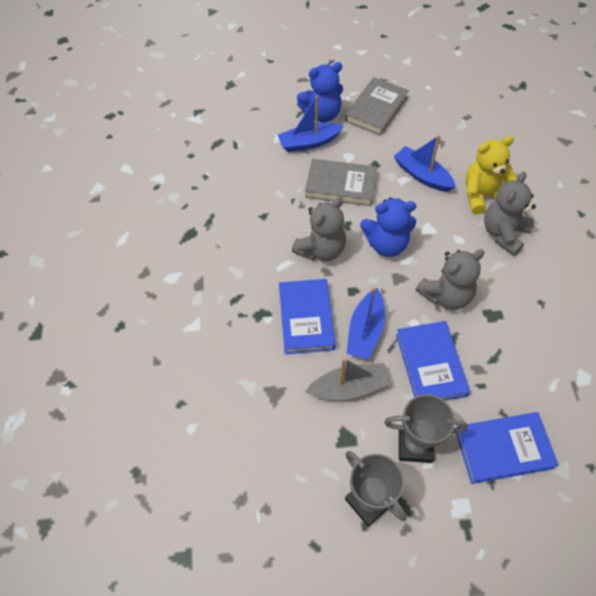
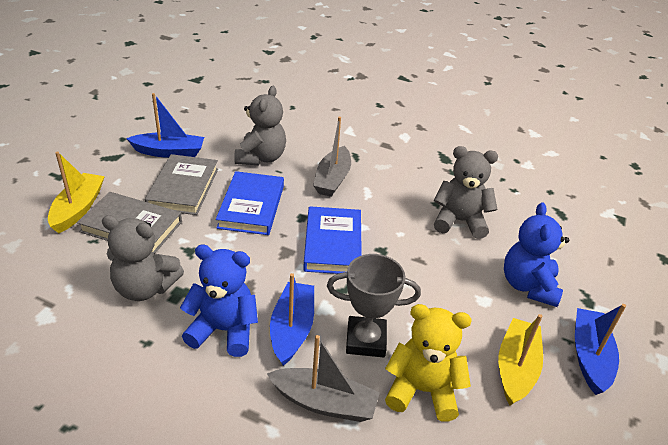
blue book: 3 -> 2
grey boat: 1 -> 2
grey trophy: 2 -> 1
yellow boat: 0 -> 2

